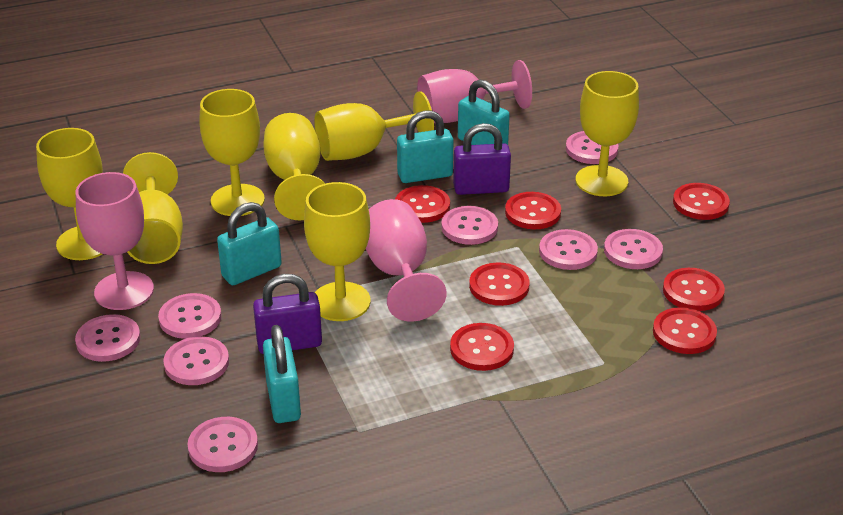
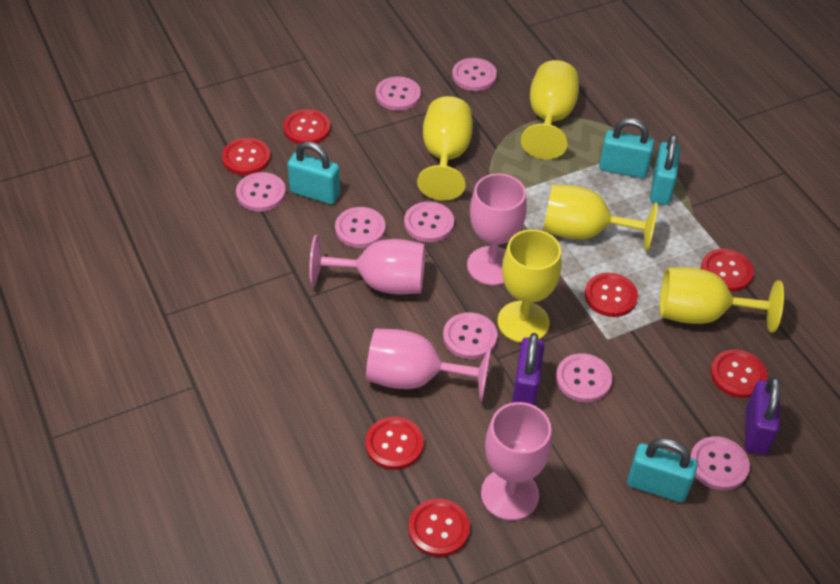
pink goblet: 3 -> 4
yellow goblet: 7 -> 5

